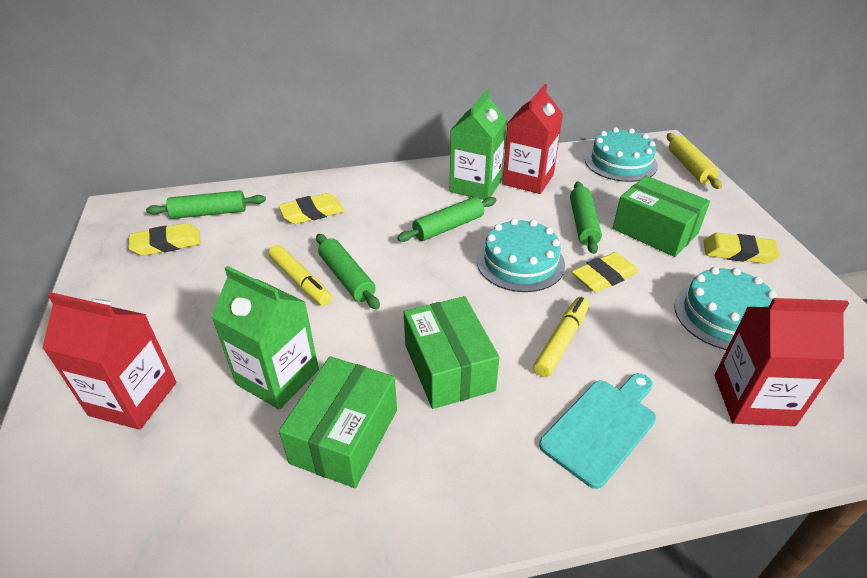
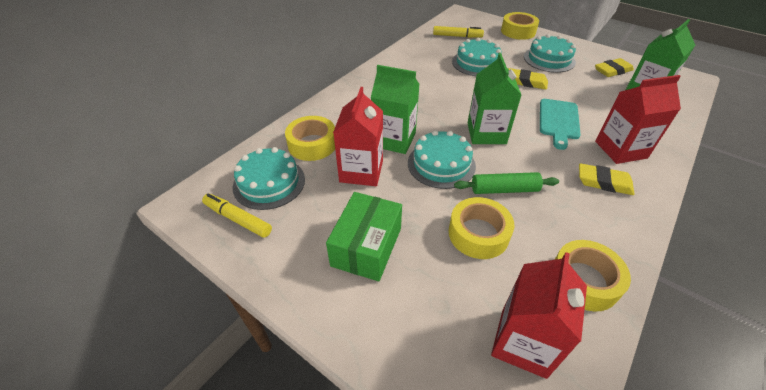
green box: 3 -> 1
green carton: 2 -> 3
green rolling pin: 4 -> 1
turquoise cake: 3 -> 4
yellow eraser: 4 -> 3
yellow rolling pin: 1 -> 0
yellow tape: 0 -> 4

